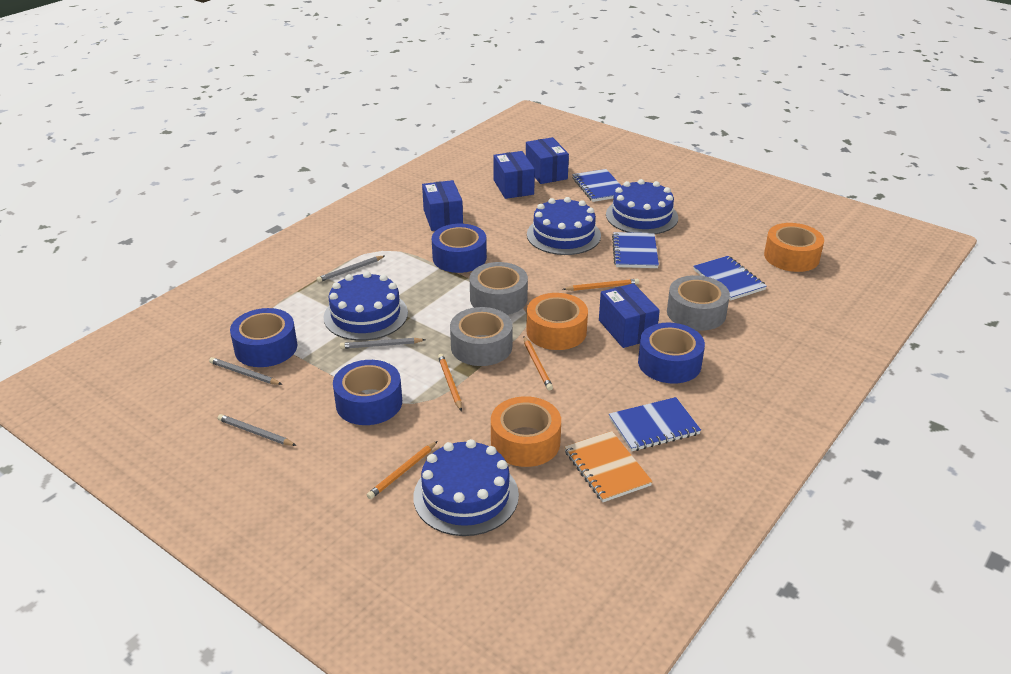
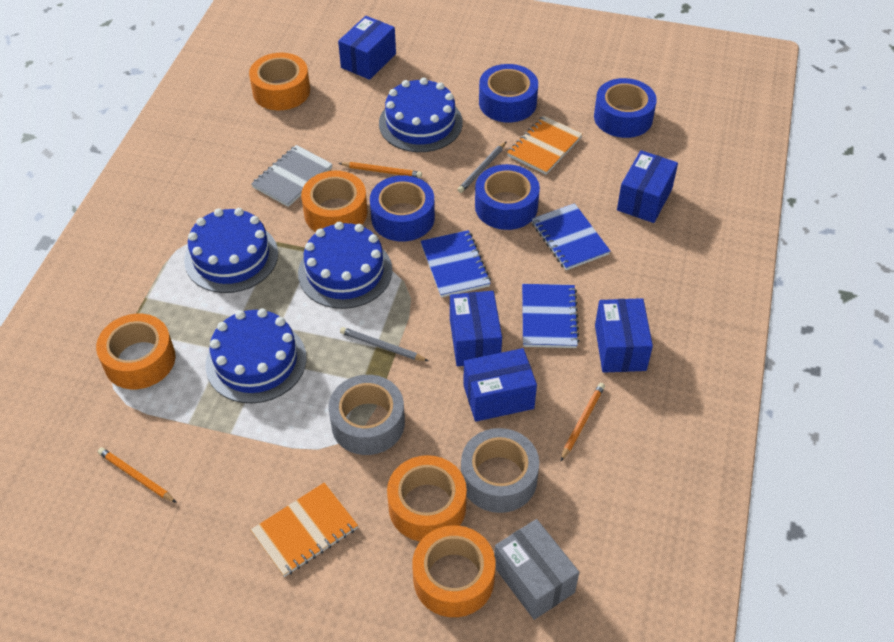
blue box: 4 -> 5
blue notebook: 4 -> 3
grey box: 0 -> 1
grey notebook: 0 -> 1
grey pencil: 4 -> 2
grey tape: 3 -> 2
orange notebook: 1 -> 2
orange pencil: 4 -> 3
orange tape: 3 -> 5

